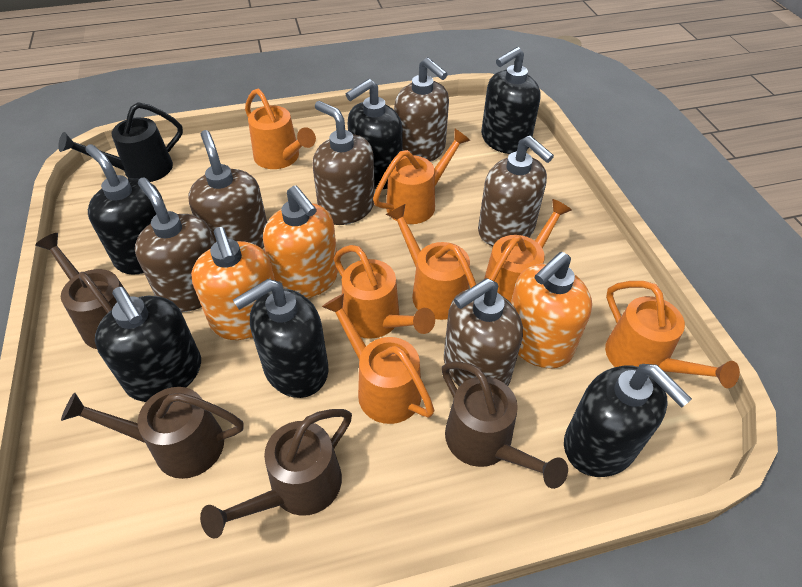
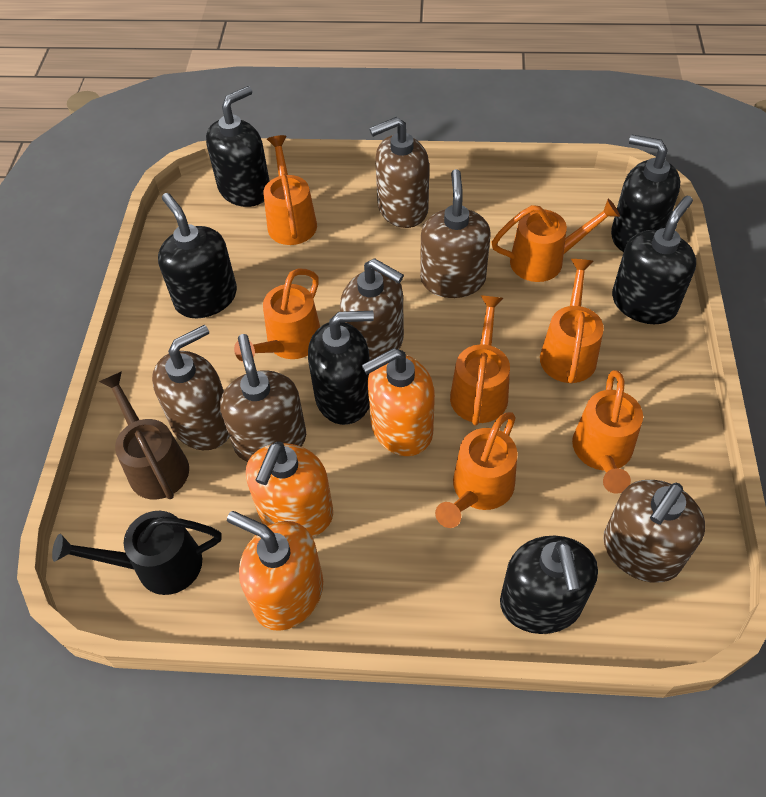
brown watering can: 4 -> 1

